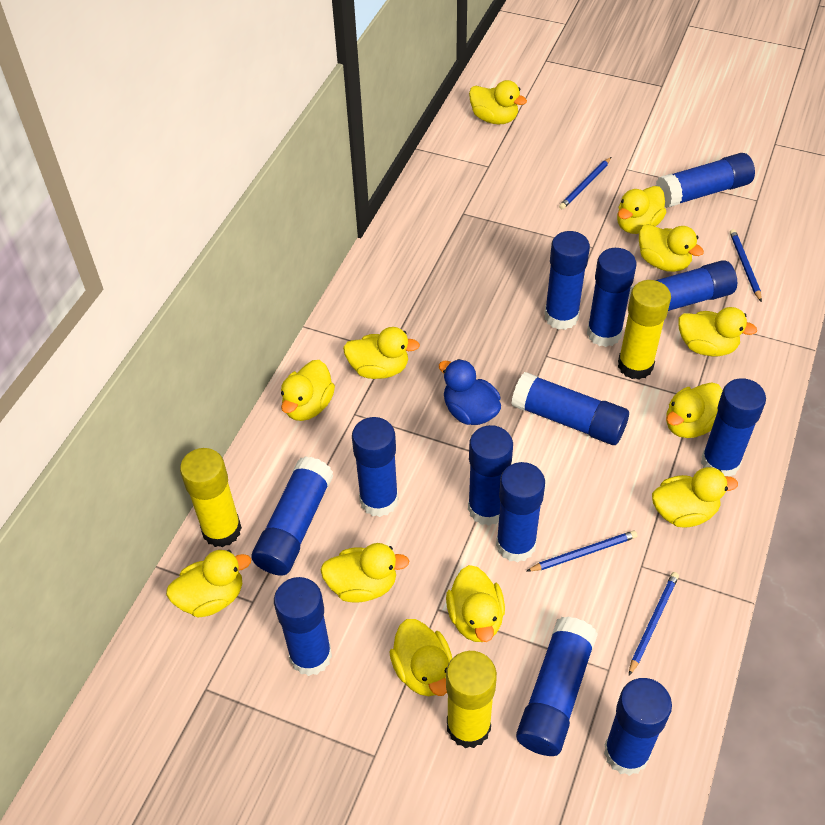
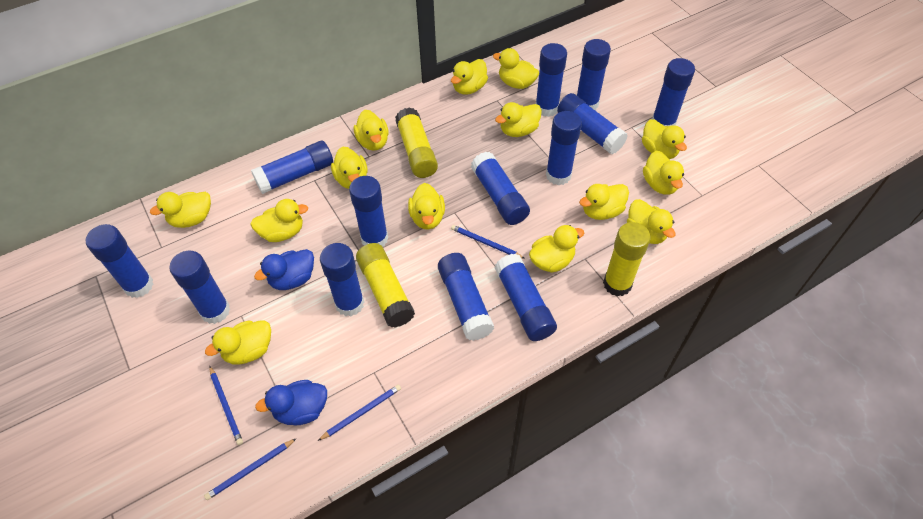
blue duck: 1 -> 2
yellow duck: 12 -> 14

